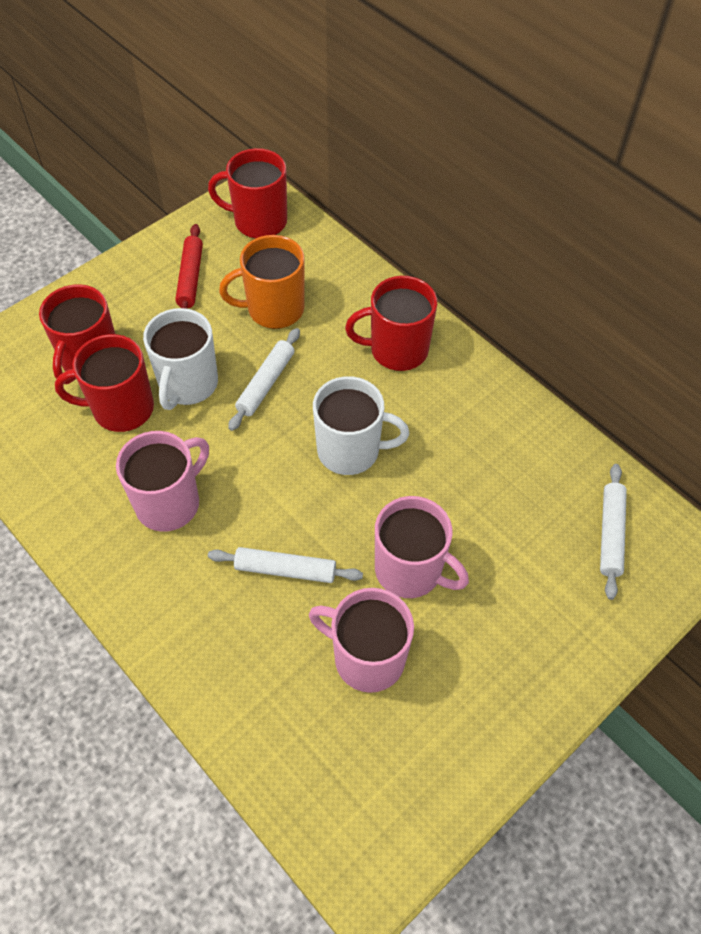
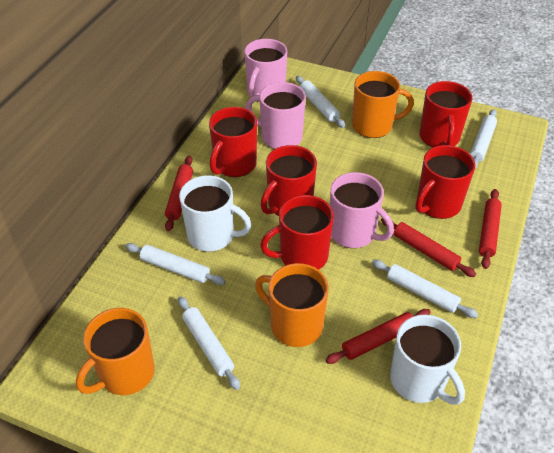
orange mug: 1 -> 3
red mug: 4 -> 5
red rolling pin: 1 -> 4
white rolling pin: 3 -> 5

